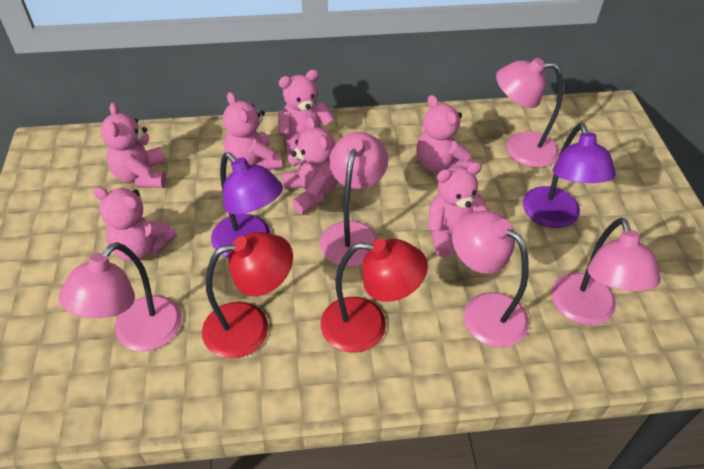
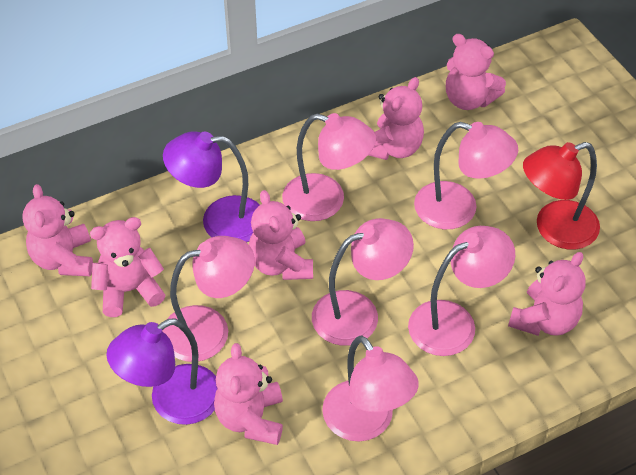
pink lamp: 5 -> 6
red lamp: 2 -> 1

